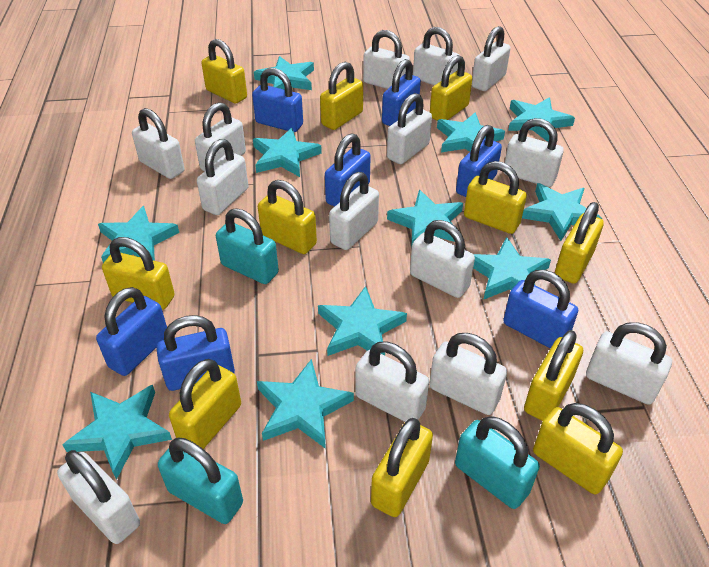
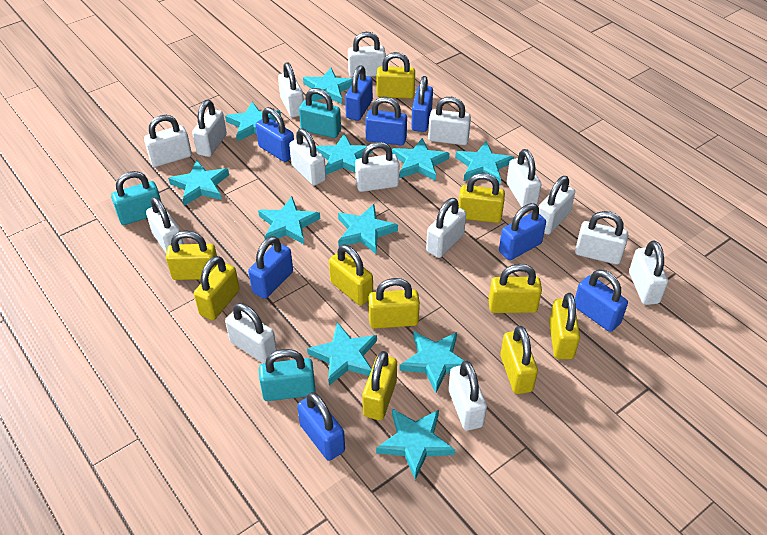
blue padlock: 7 -> 8
white padlock: 14 -> 15
yellow padlock: 11 -> 10

